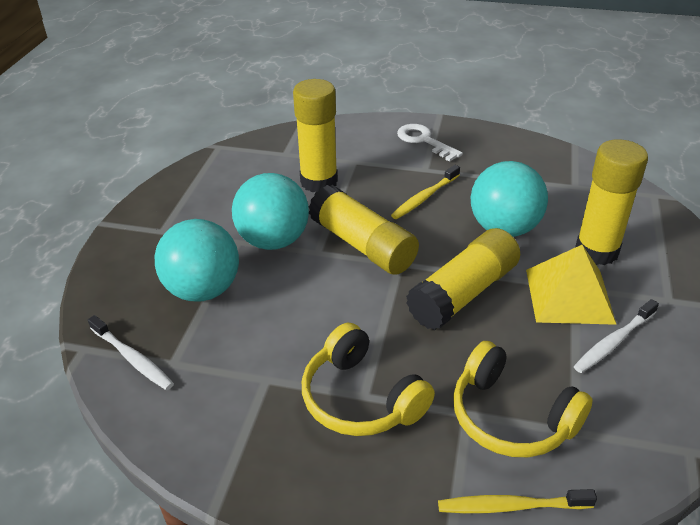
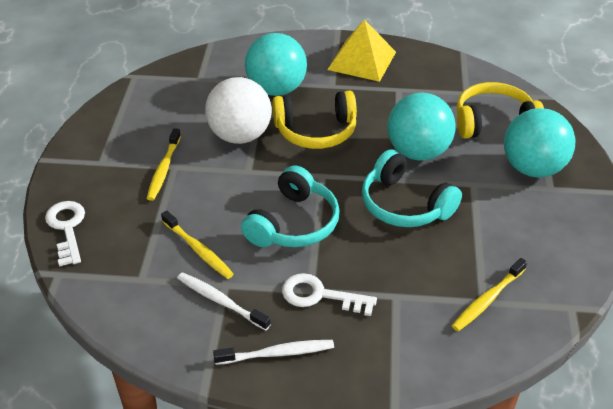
turquoise headphones: 0 -> 2
white ball: 0 -> 1
white key: 1 -> 2
yellow glue stick: 4 -> 0
yellow toothbrush: 2 -> 3

